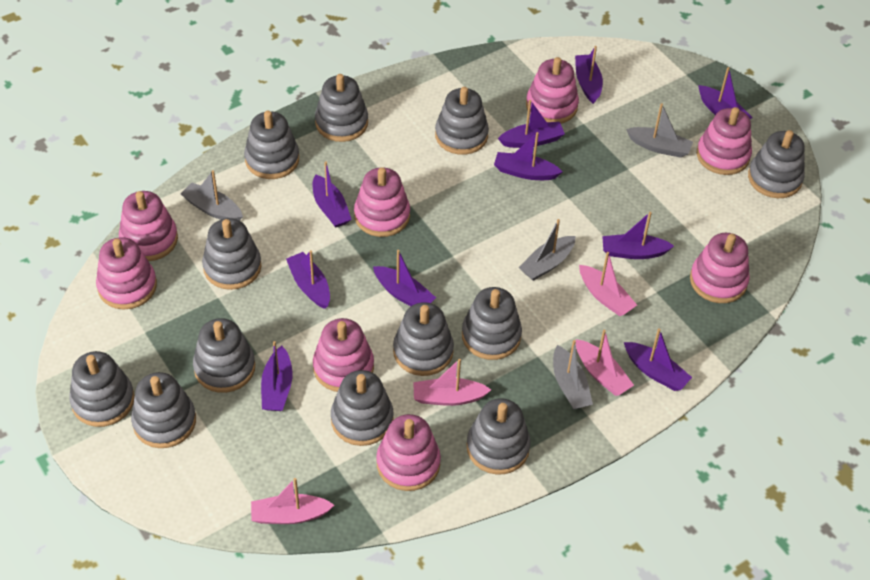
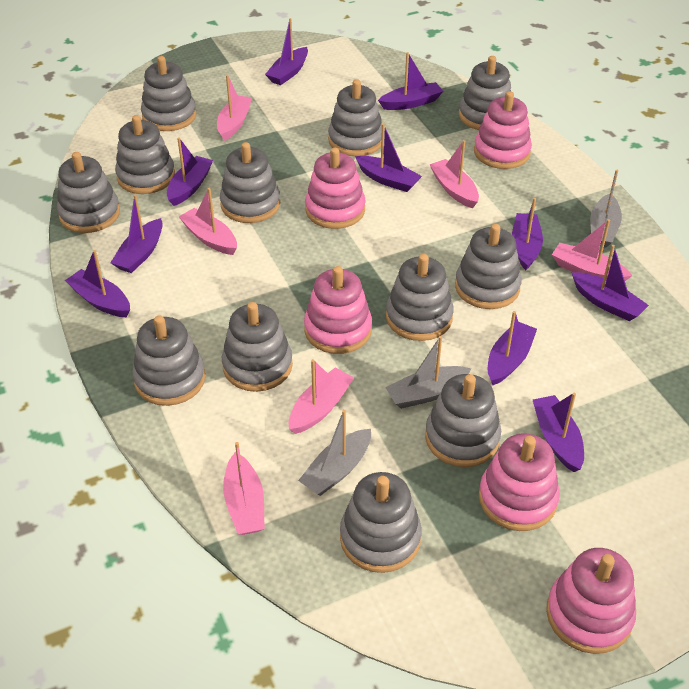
grey boat: 4 -> 3
pink boat: 4 -> 6
pink stacking toy: 8 -> 5

